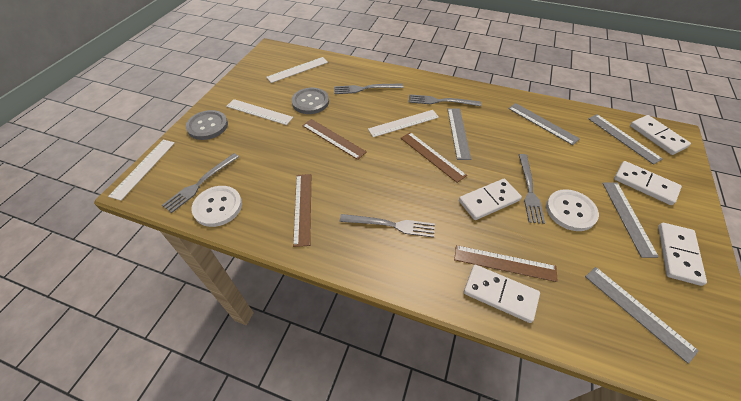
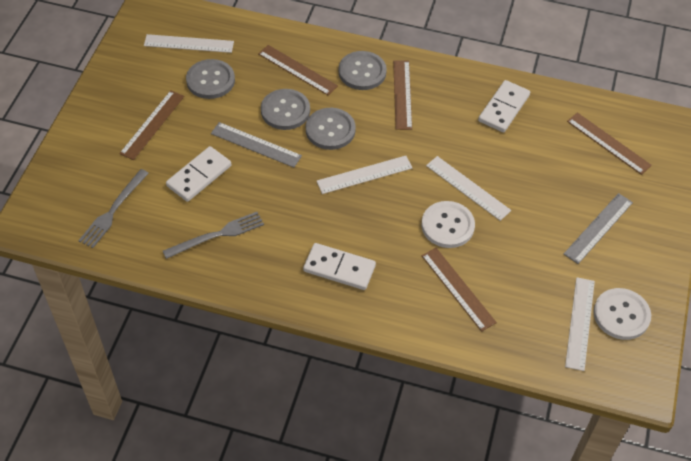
brown ruler: 4 -> 5
grey button: 2 -> 4
grey fork: 5 -> 2
grey ruler: 5 -> 2
white domino: 5 -> 3

